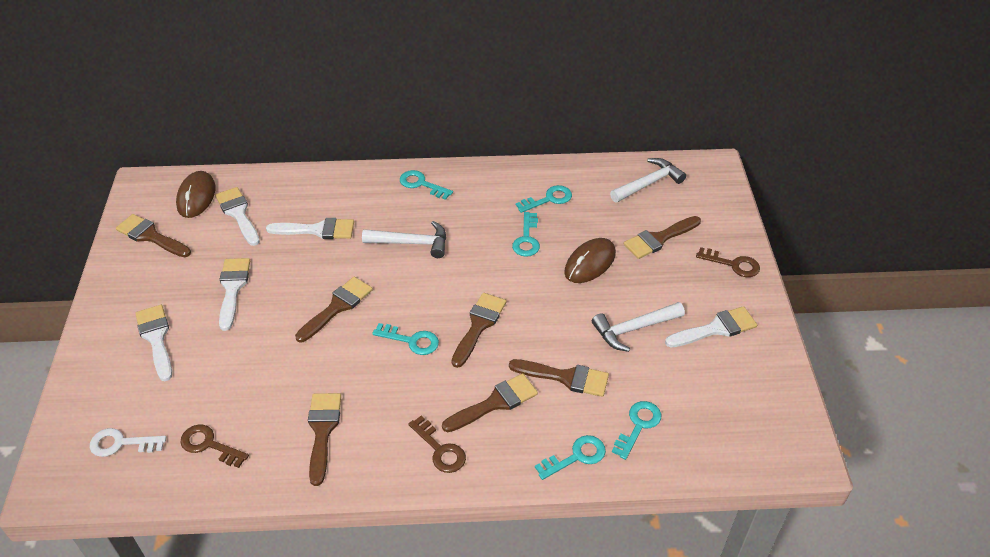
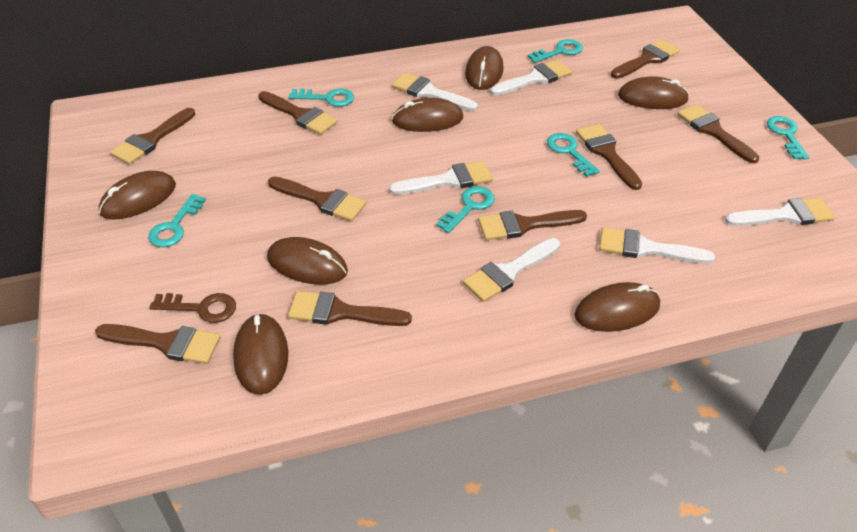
brown brush: 7 -> 9
brown key: 3 -> 1
brown mouse: 2 -> 7
white brush: 5 -> 6
white hammer: 3 -> 0
white key: 1 -> 0

